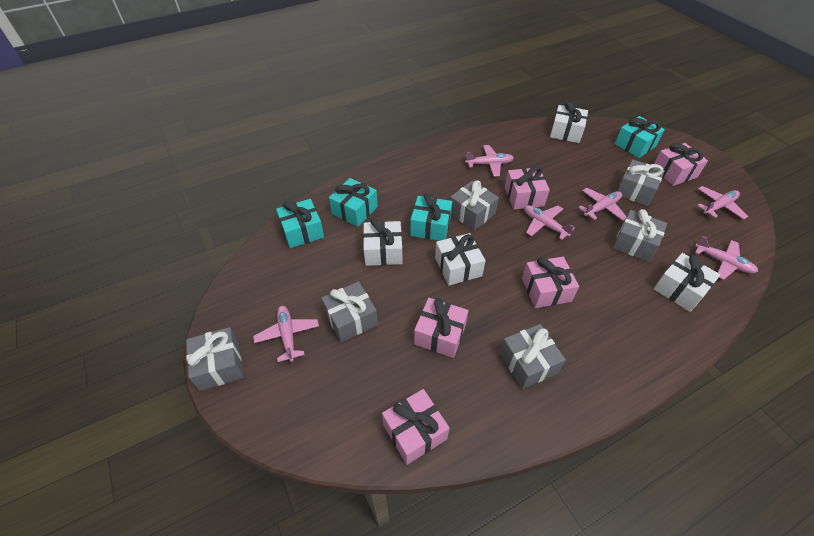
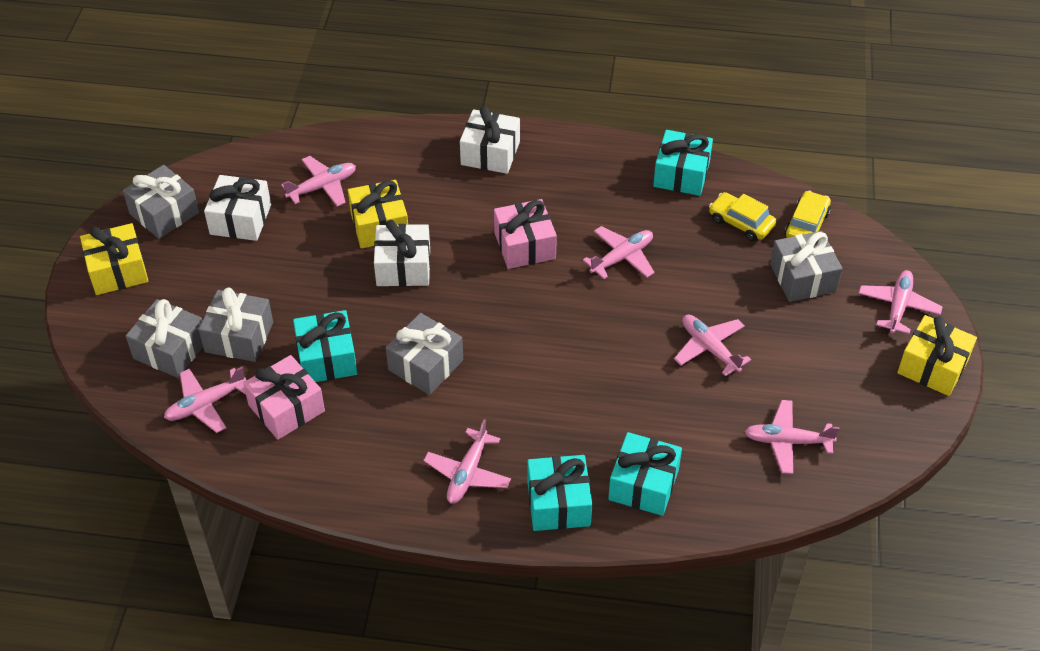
grey gift: 6 -> 5
pink gift: 5 -> 2
pink plane: 6 -> 7
white gift: 4 -> 3
yellow car: 0 -> 2
yellow gift: 0 -> 3

